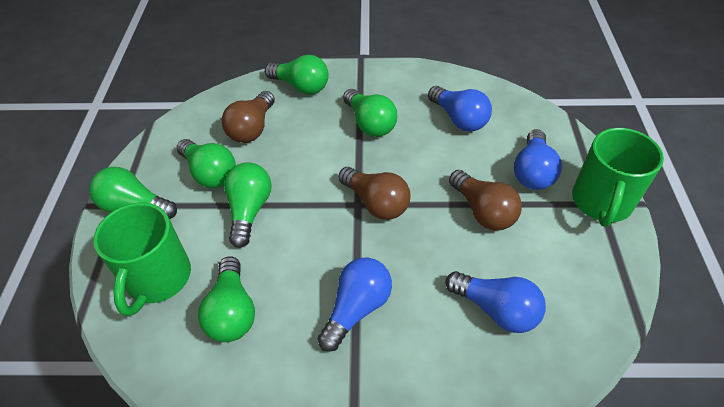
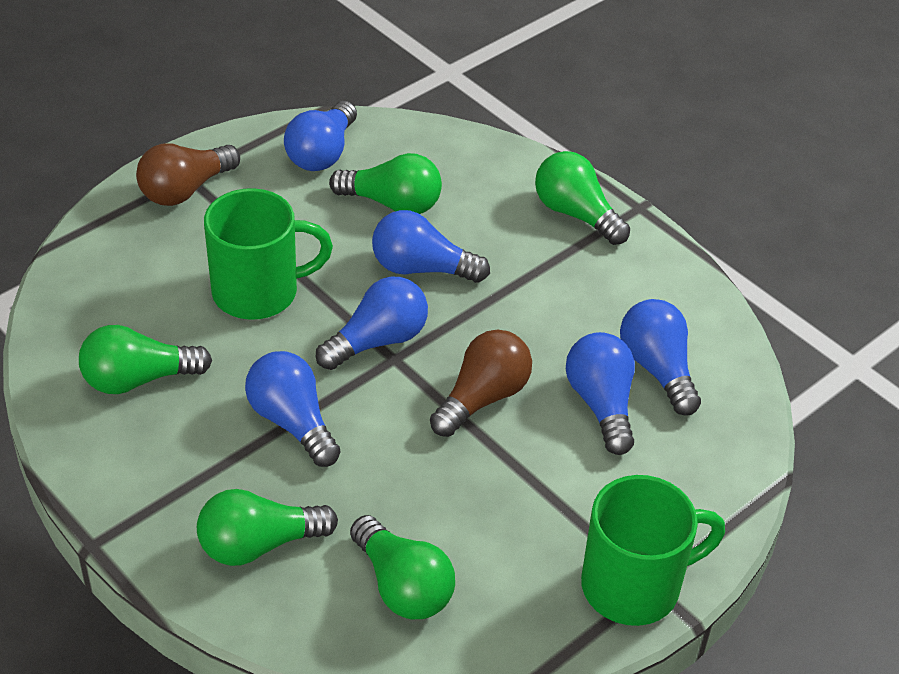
blue light bulb: 4 -> 6
brown light bulb: 3 -> 2
green light bulb: 6 -> 5

